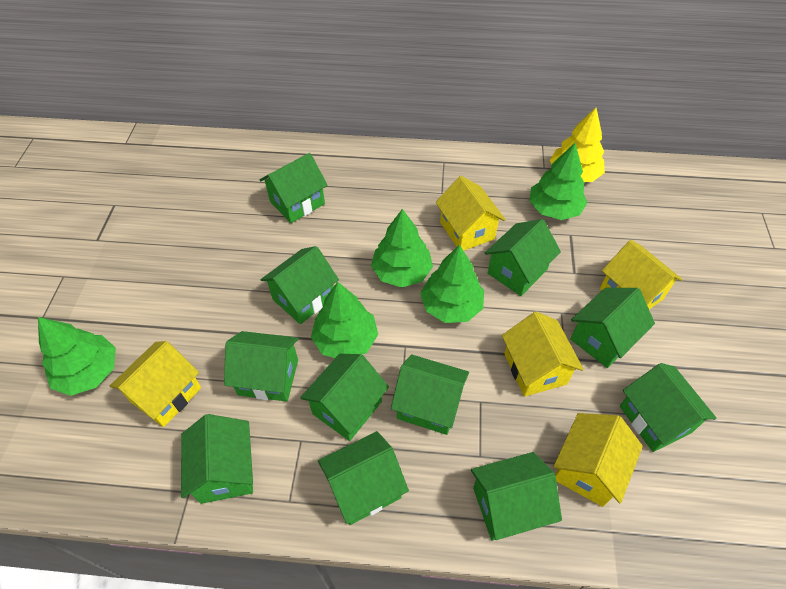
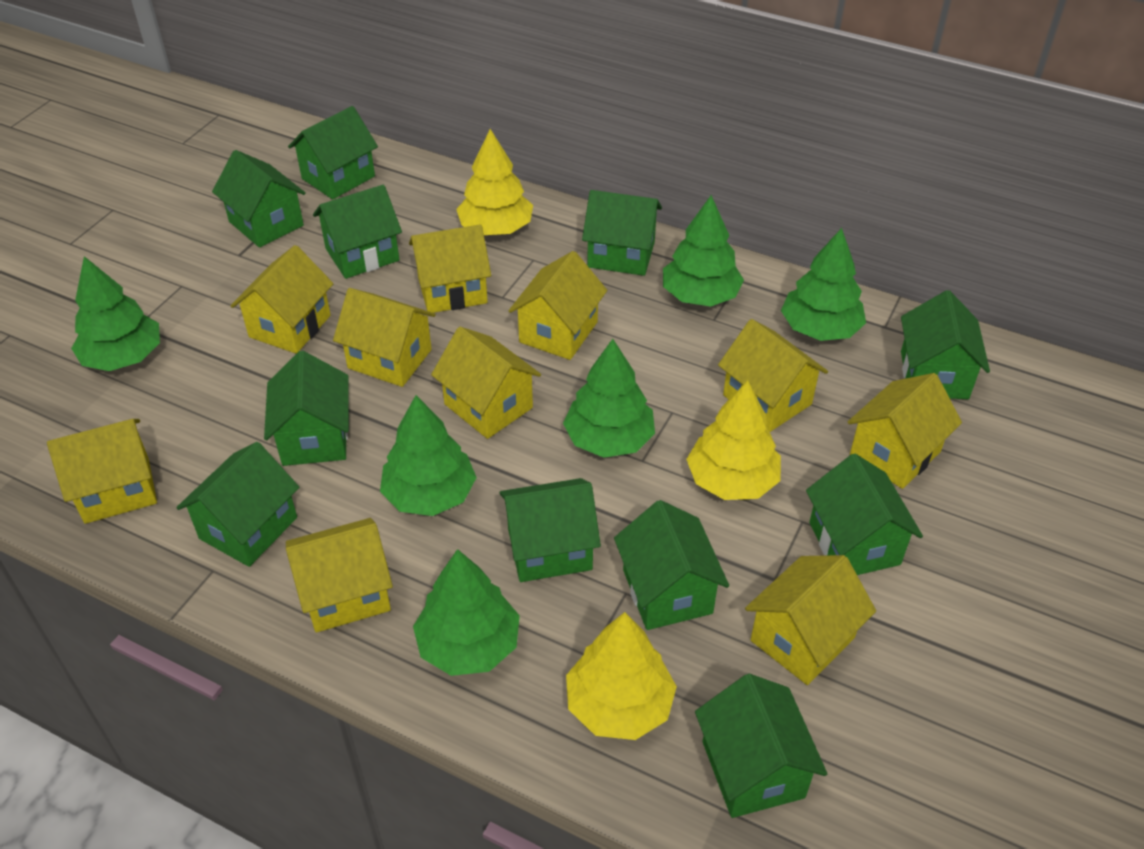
green tree: 5 -> 6
yellow house: 5 -> 10
yellow tree: 1 -> 3

